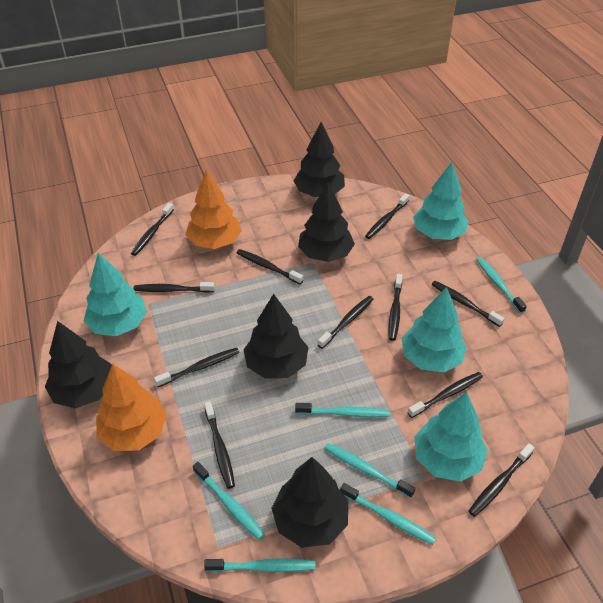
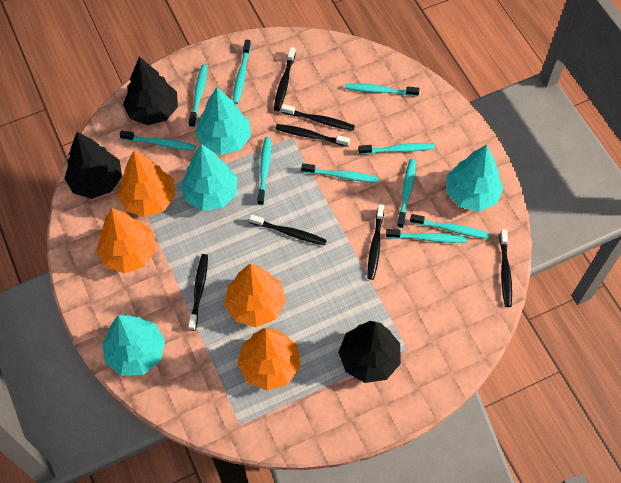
black toothbrush: 11 -> 7
black tree: 5 -> 3
orange tree: 2 -> 4
turquoise toothbrush: 6 -> 10

